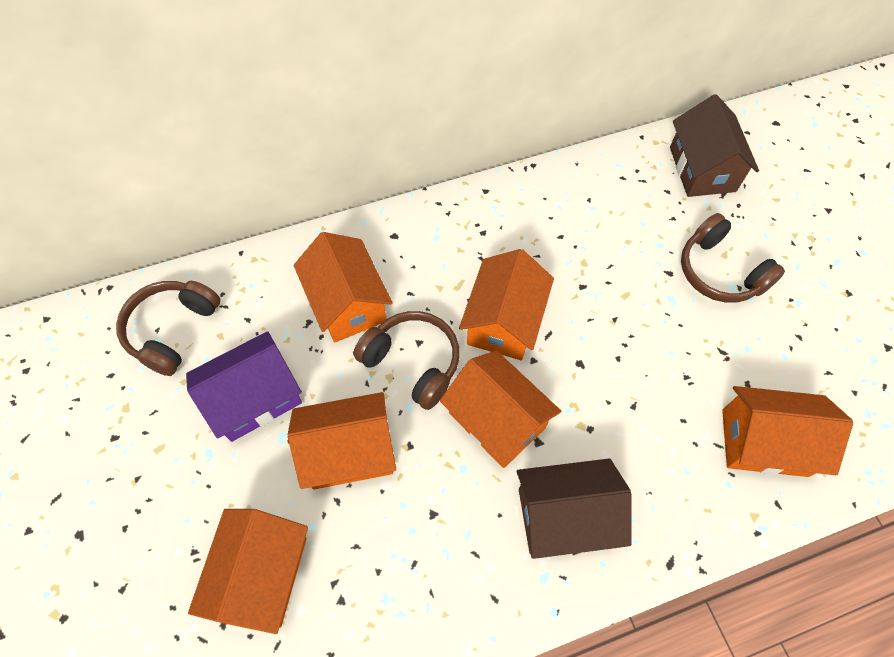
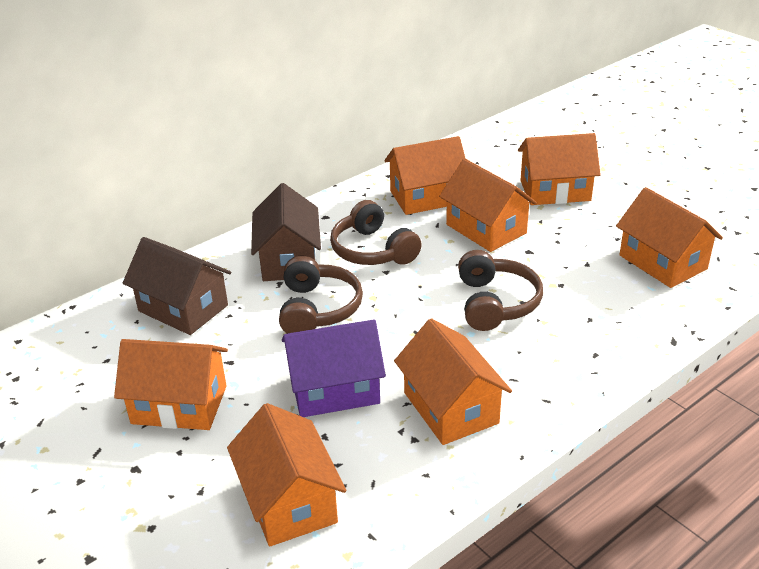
orange house: 6 -> 7

